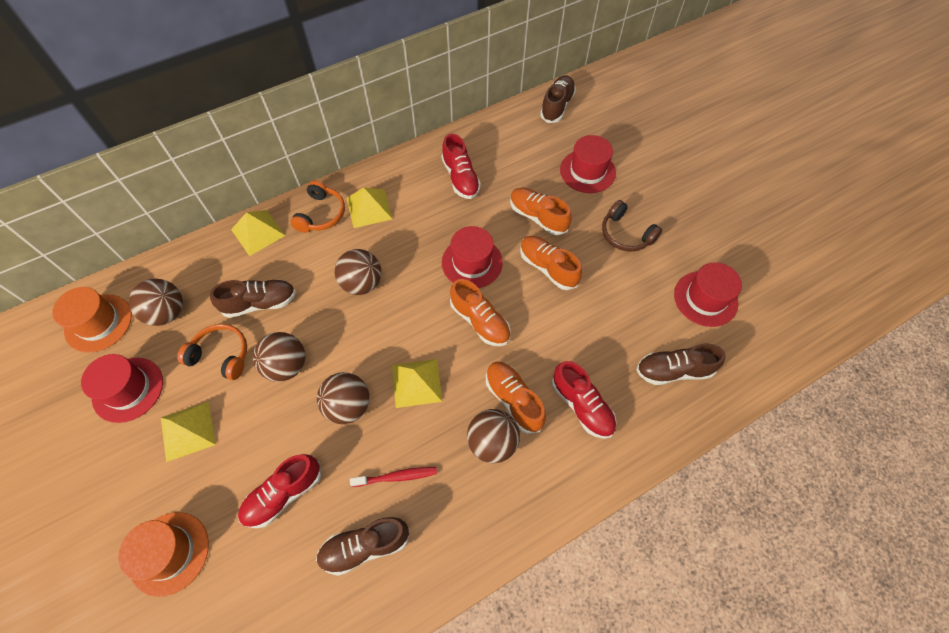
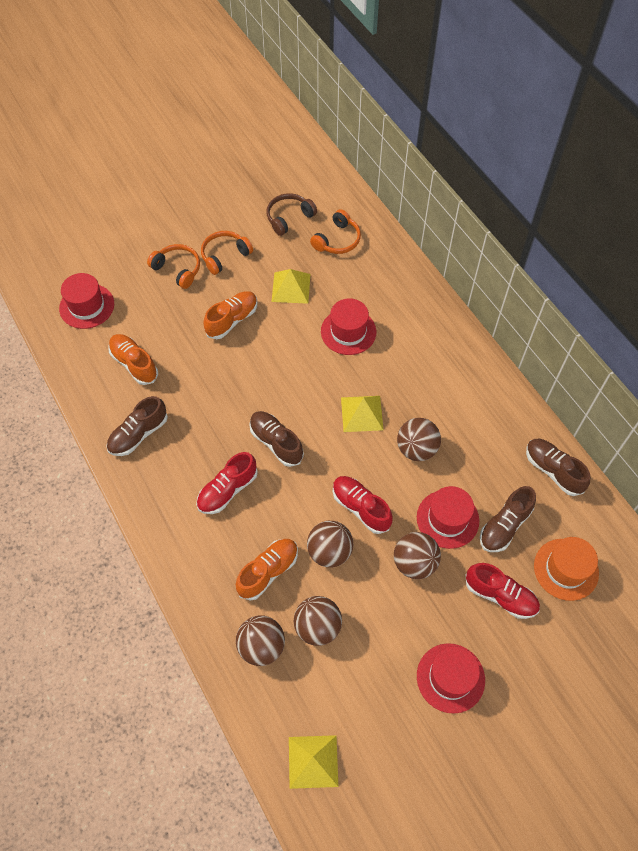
orange hat: 2 -> 1
orange headphones: 2 -> 3
orange shoe: 4 -> 3
red toothbrush: 1 -> 0
yellow pyramid: 4 -> 3

